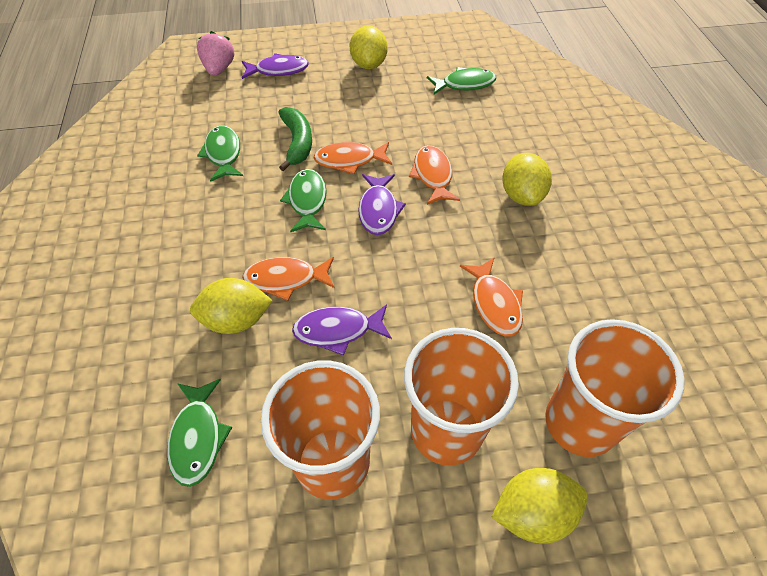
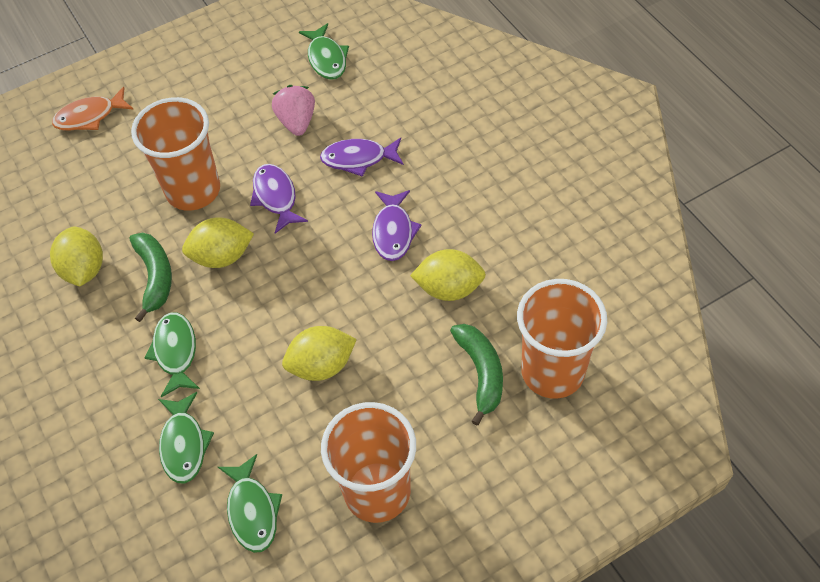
green banana: 1 -> 2
orange fish: 4 -> 1

